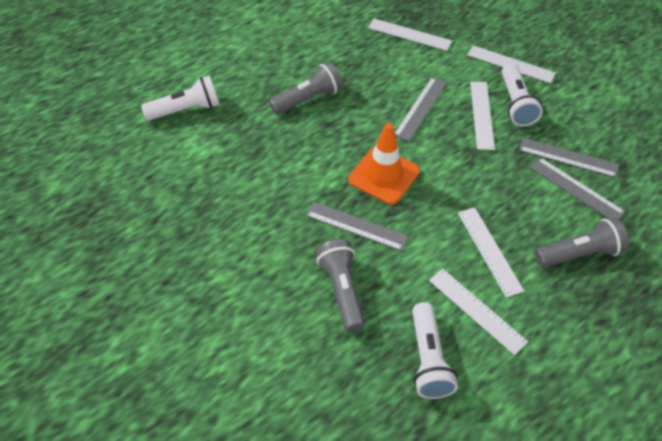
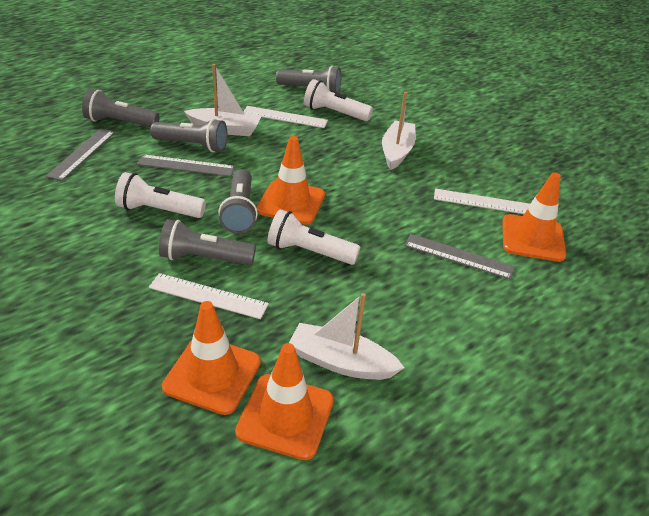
grey flashlight: 3 -> 5
grey ruler: 4 -> 3
orange traffic cone: 1 -> 4
white boat: 0 -> 3
white ruler: 5 -> 3

